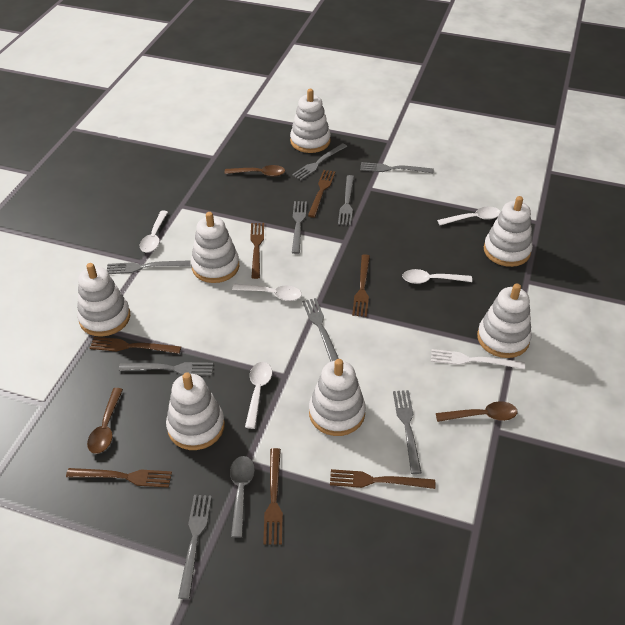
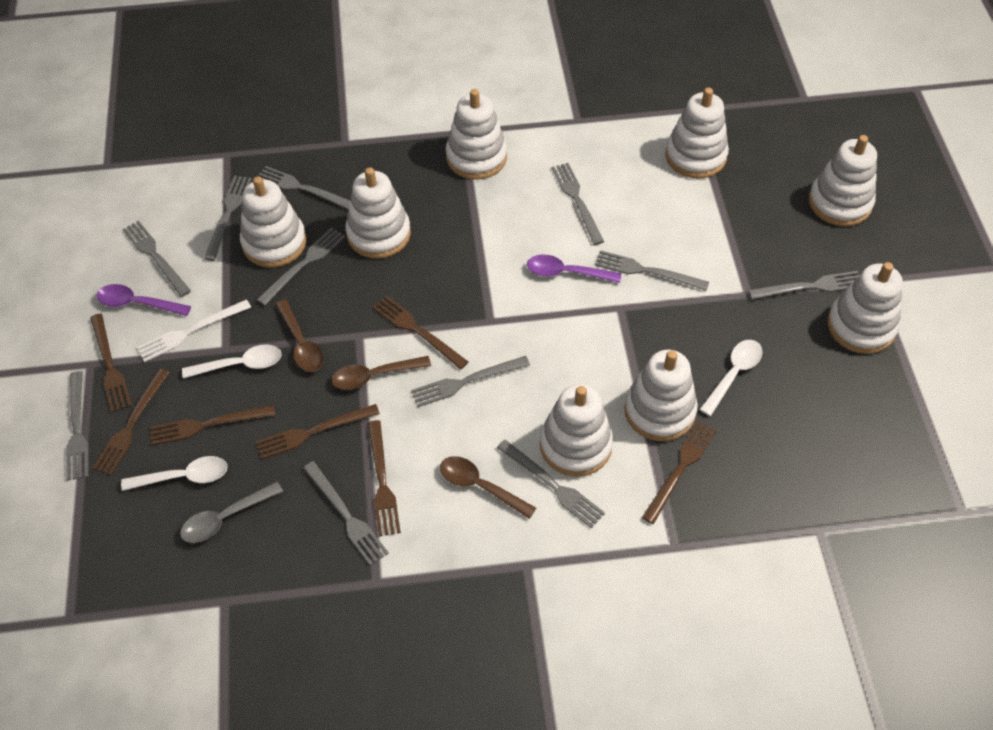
grey fork: 9 -> 11
purple spoon: 0 -> 2
white spoon: 5 -> 3
white stacking toy: 7 -> 8

